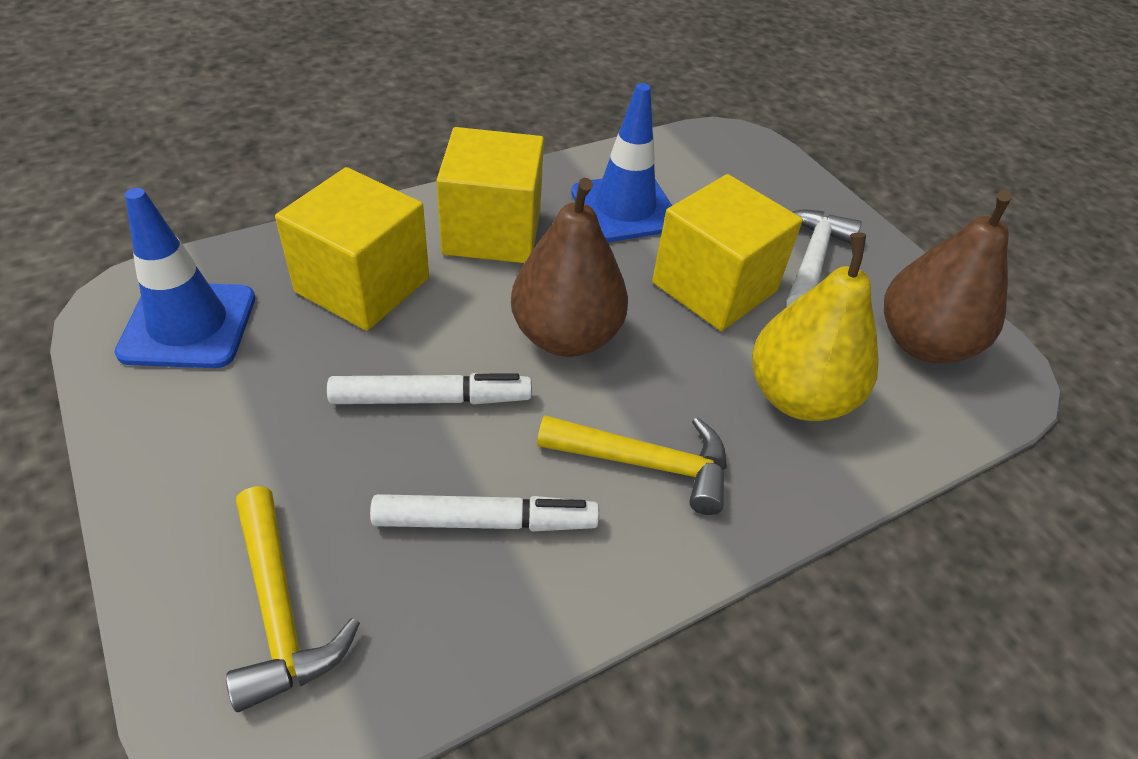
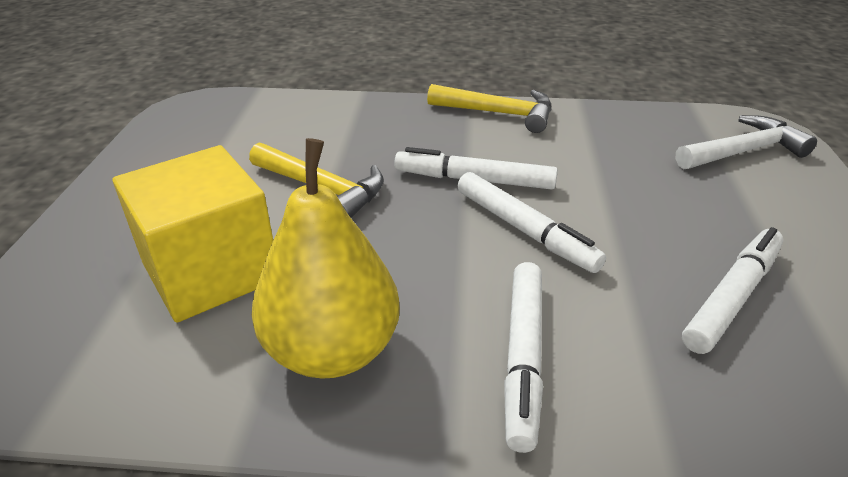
blue traffic cone: 2 -> 0
brown pear: 2 -> 0
white marker: 2 -> 4
yellow cube: 3 -> 1

